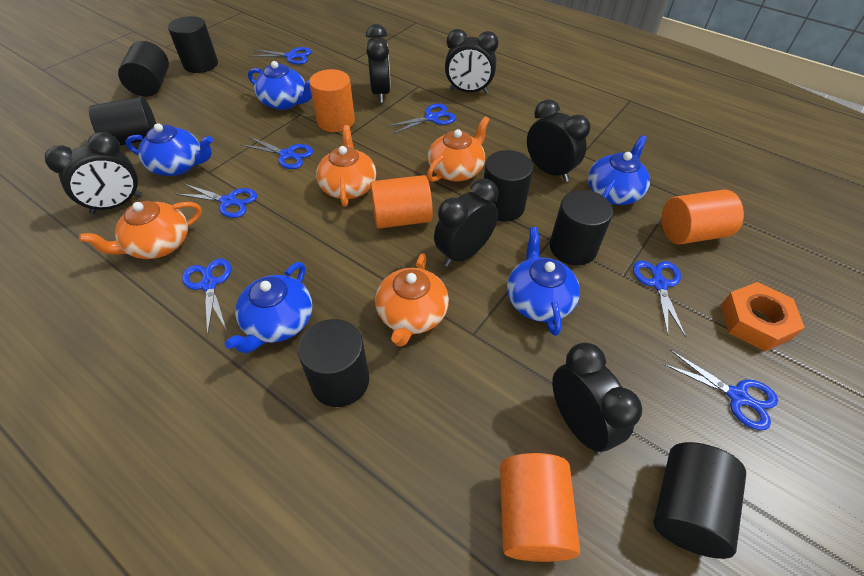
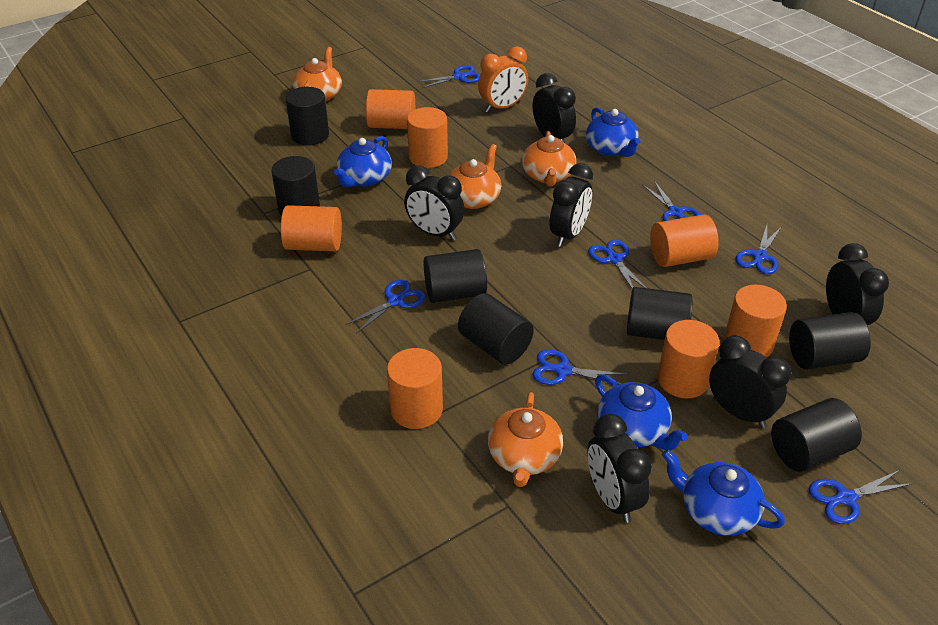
blue teapot: 5 -> 4
orange clock: 0 -> 1
orange cylinder: 4 -> 7
orange nut: 1 -> 0

